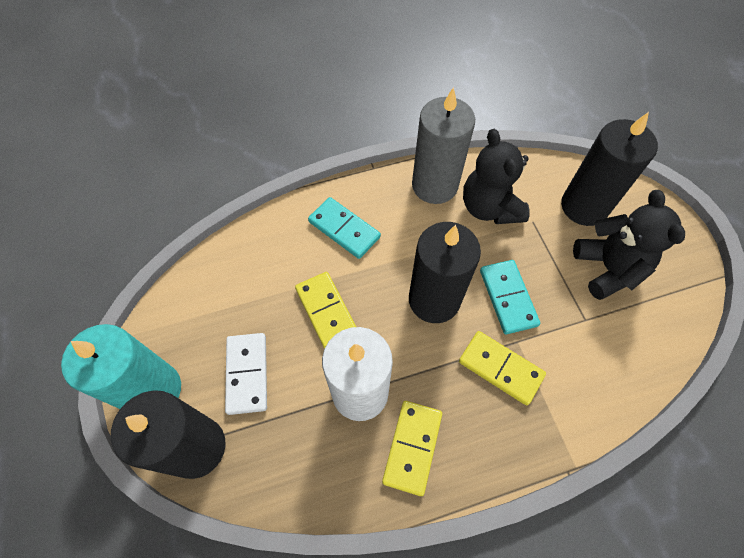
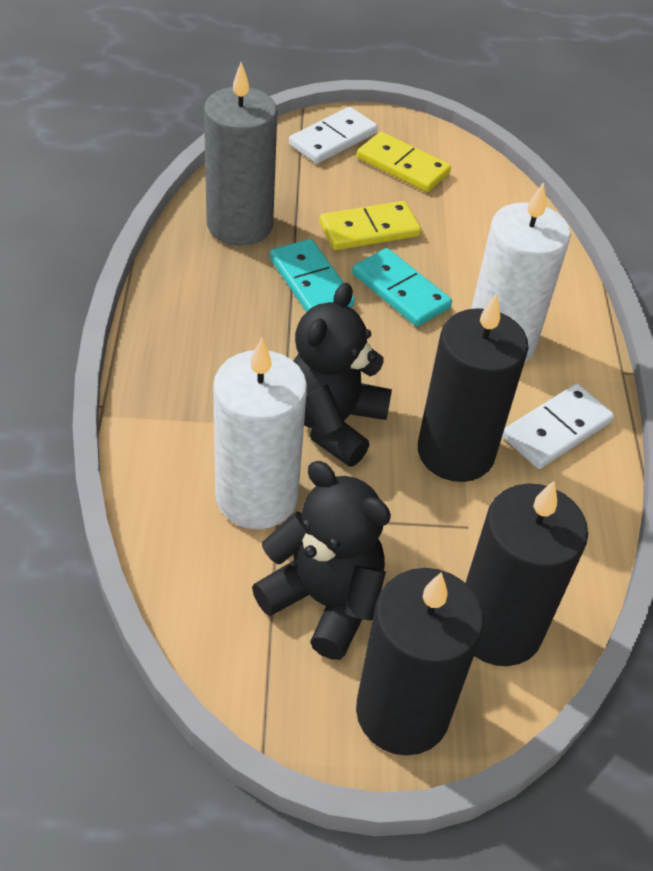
turquoise candle: 1 -> 0
white candle: 1 -> 2
white domino: 1 -> 2
yellow domino: 3 -> 2

